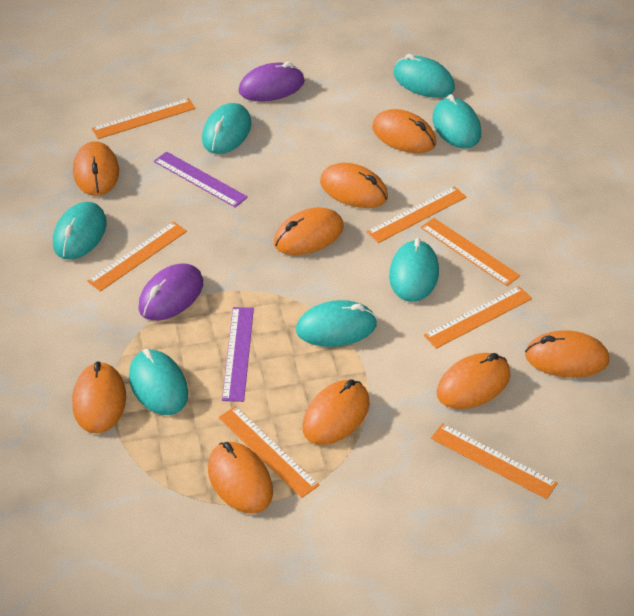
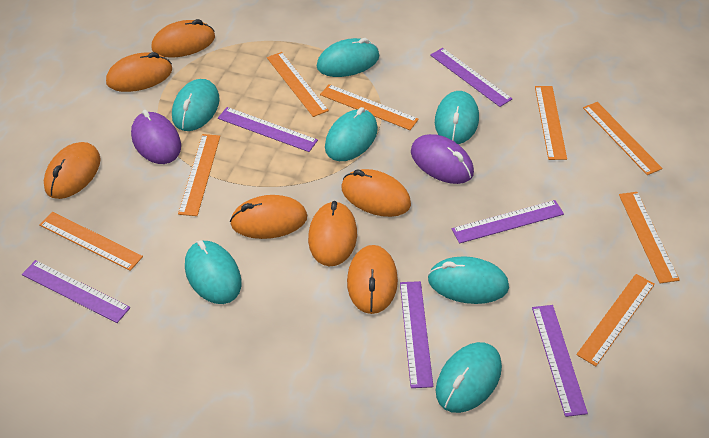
orange mouse: 9 -> 7
orange ruler: 7 -> 8
purple ruler: 2 -> 6

